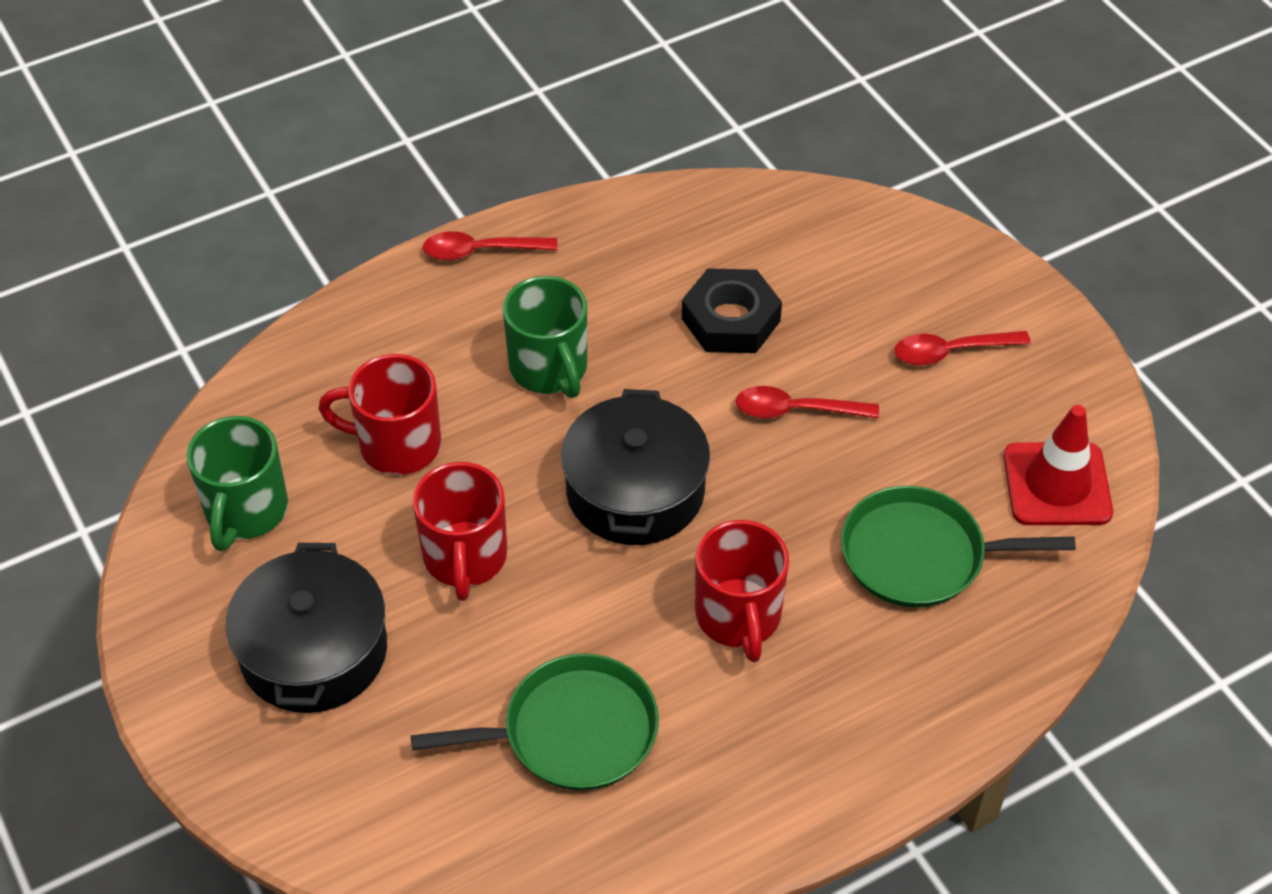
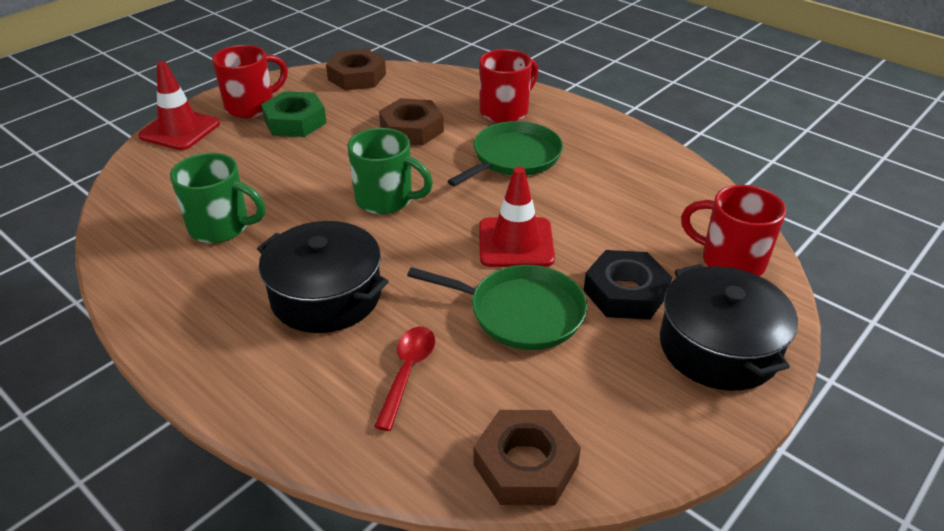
brown nut: 0 -> 3
green nut: 0 -> 1
red spoon: 3 -> 1
red traffic cone: 1 -> 2

